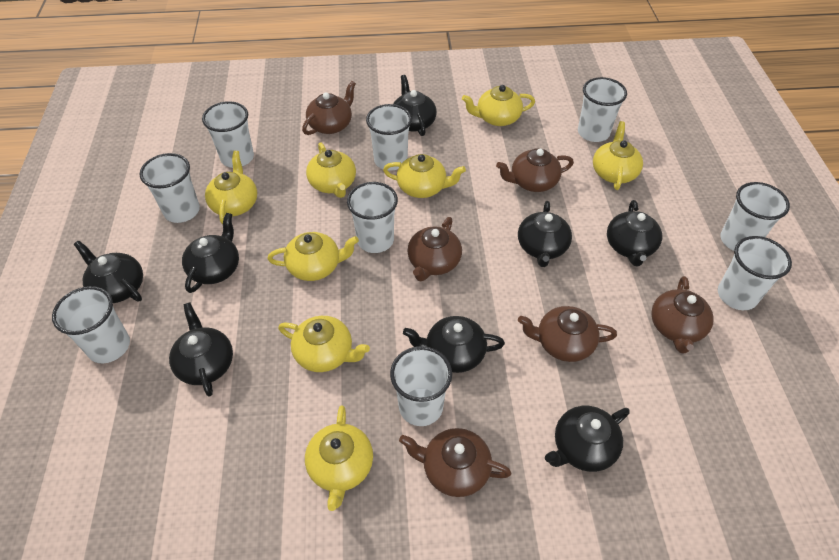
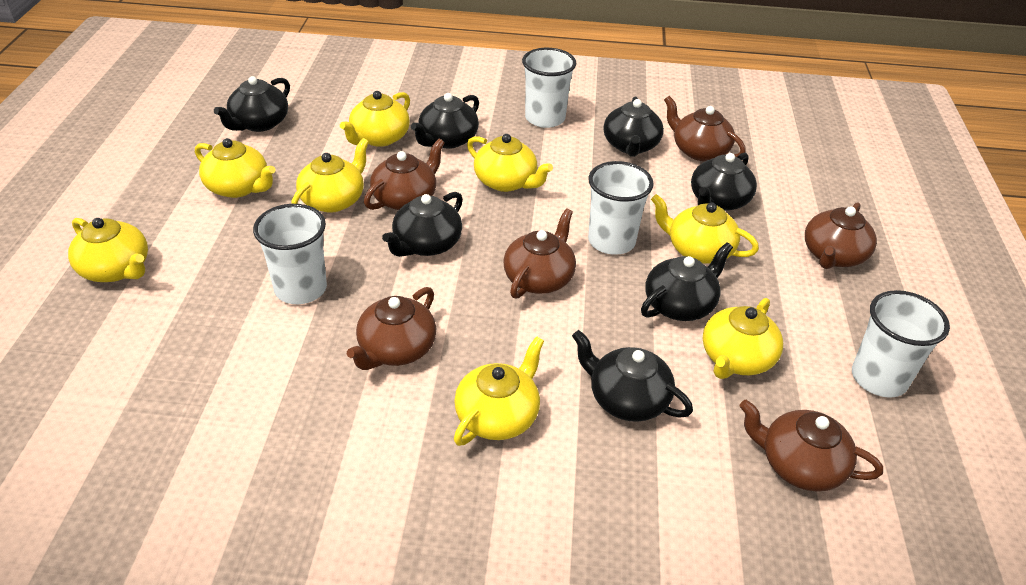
black teapot: 8 -> 7
white cup: 9 -> 4

